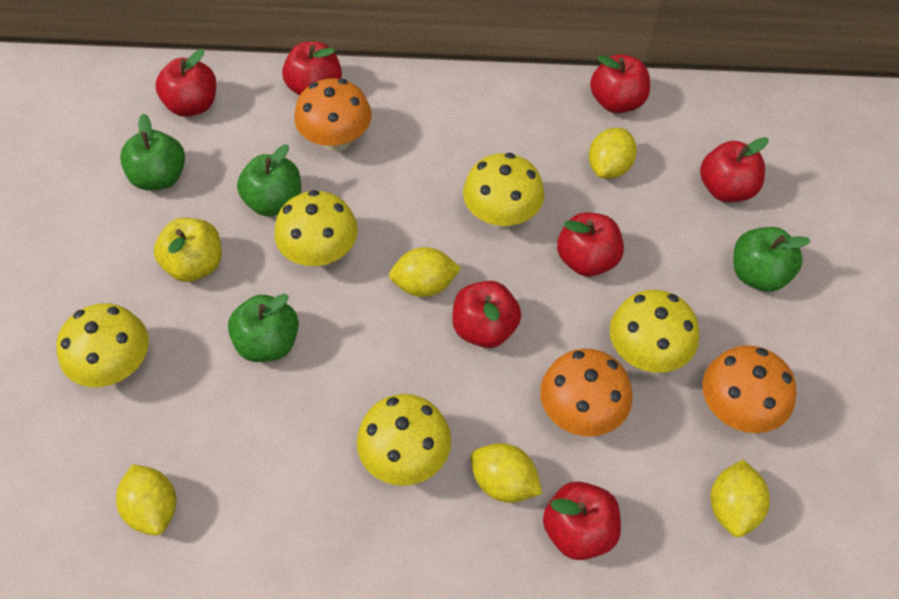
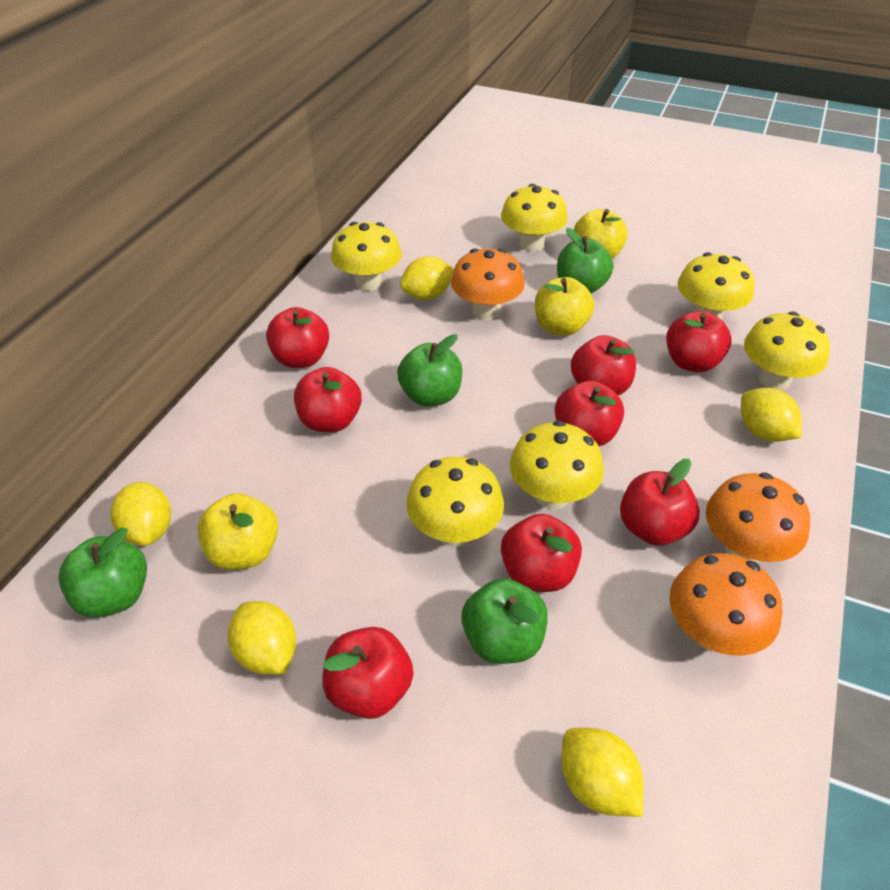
red apple: 7 -> 8
yellow apple: 1 -> 3
yellow mushroom: 5 -> 6

